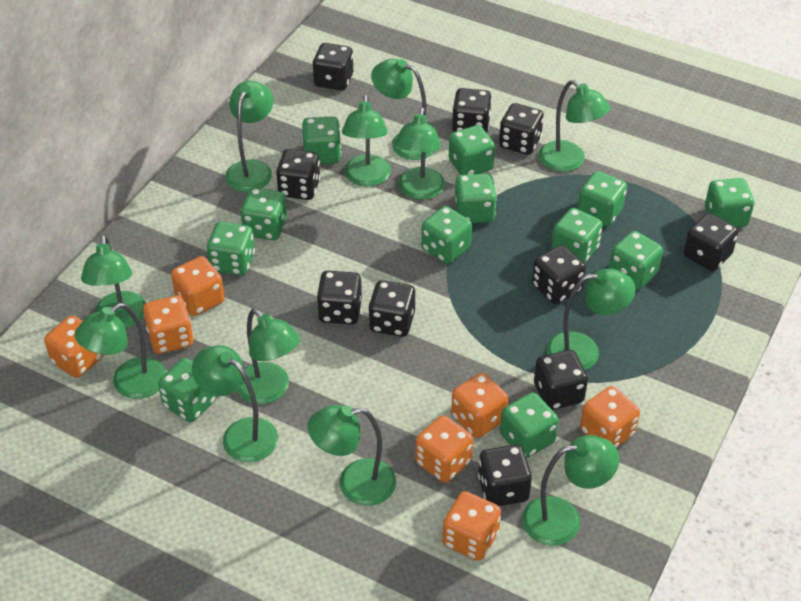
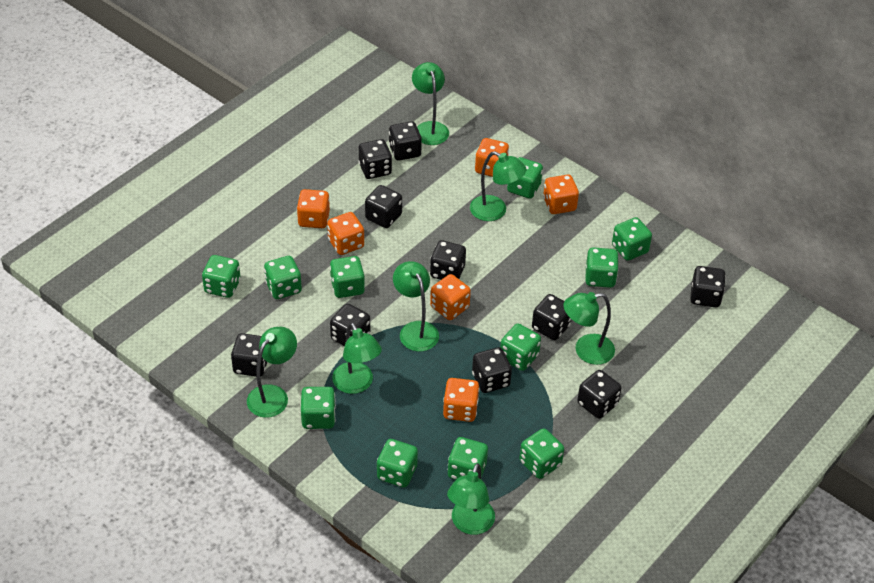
green dice: 12 -> 11
green lamp: 12 -> 7
orange dice: 7 -> 6

